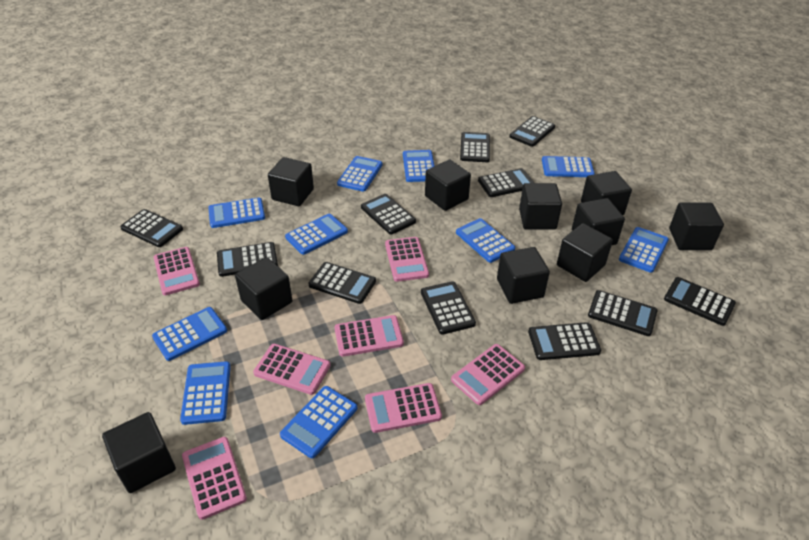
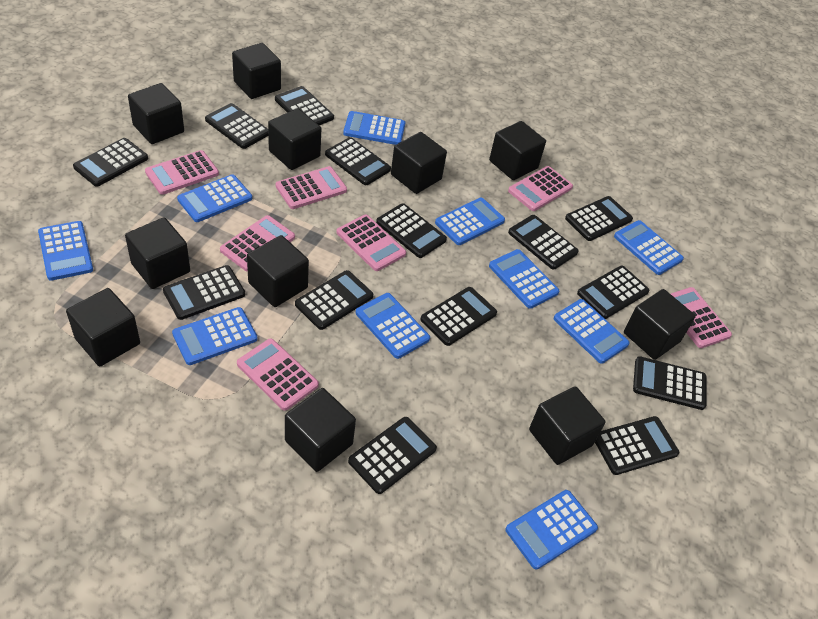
black calculator: 11 -> 14
black cube: 10 -> 11

